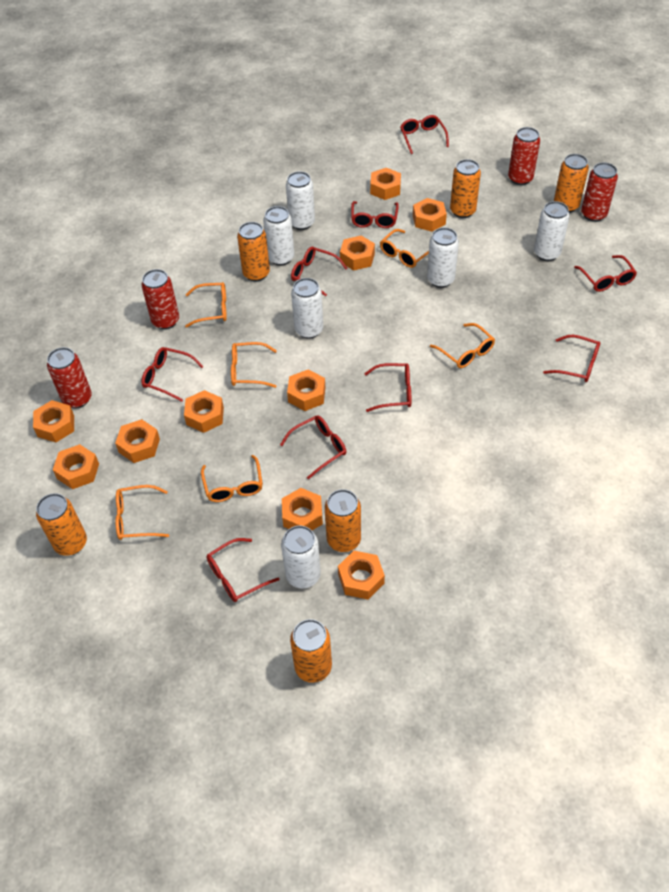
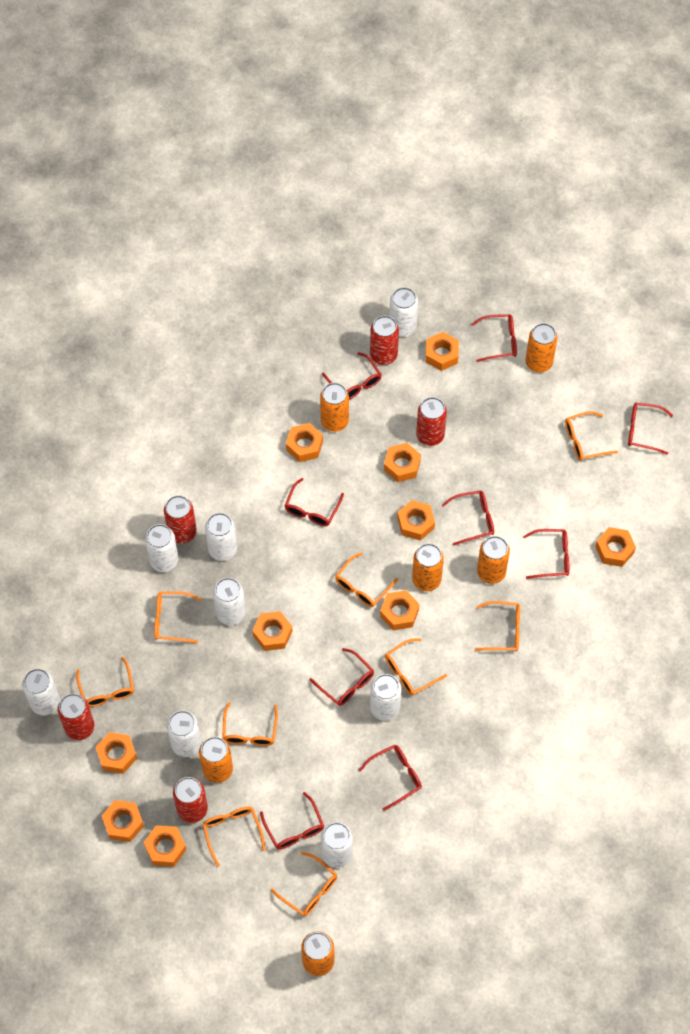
orange glasses: 6 -> 9
red can: 4 -> 5
white can: 6 -> 8

